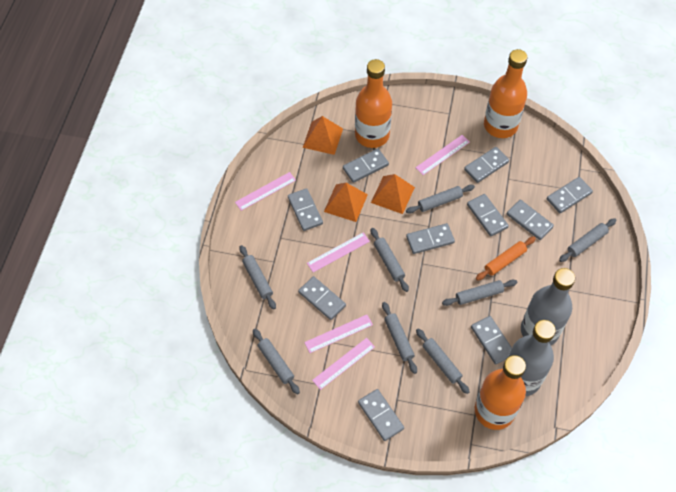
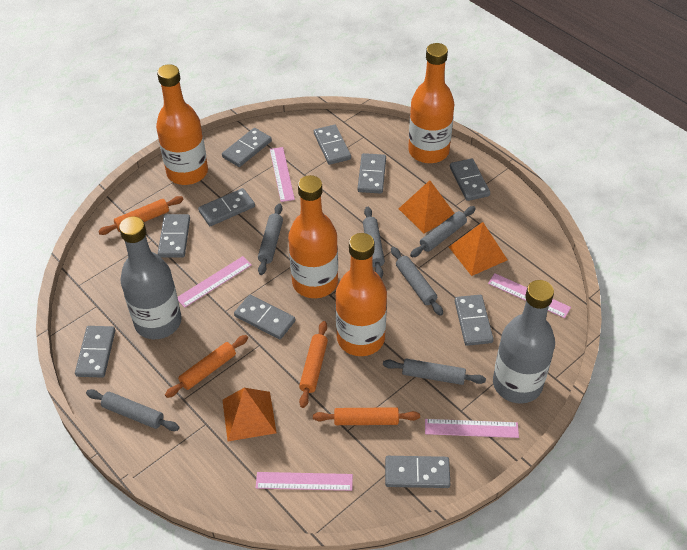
grey rolling pin: 8 -> 6
orange bottle: 3 -> 4
orange rolling pin: 1 -> 4

